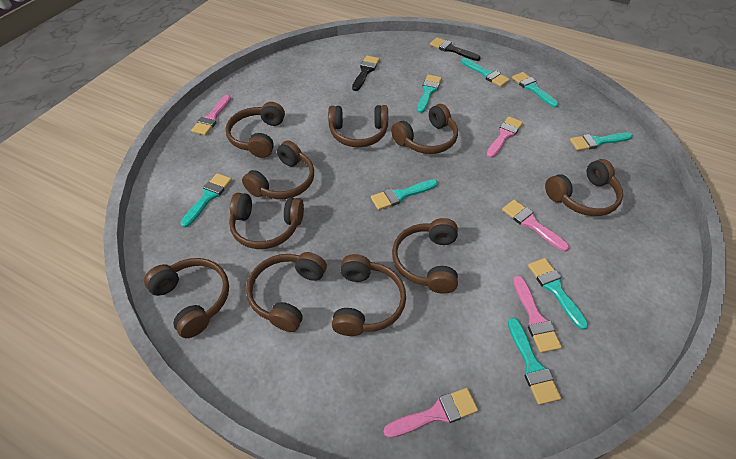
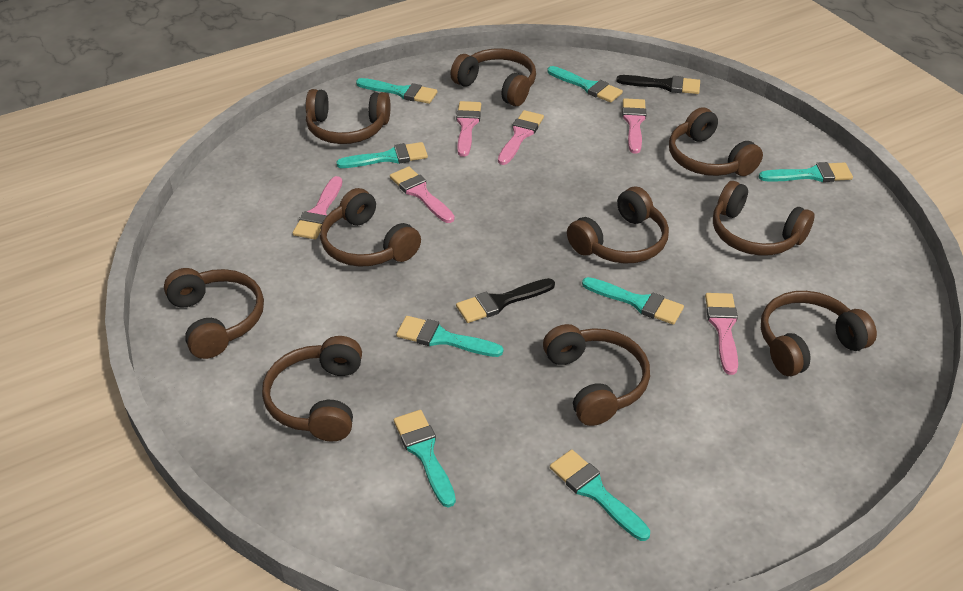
pink brush: 5 -> 6

